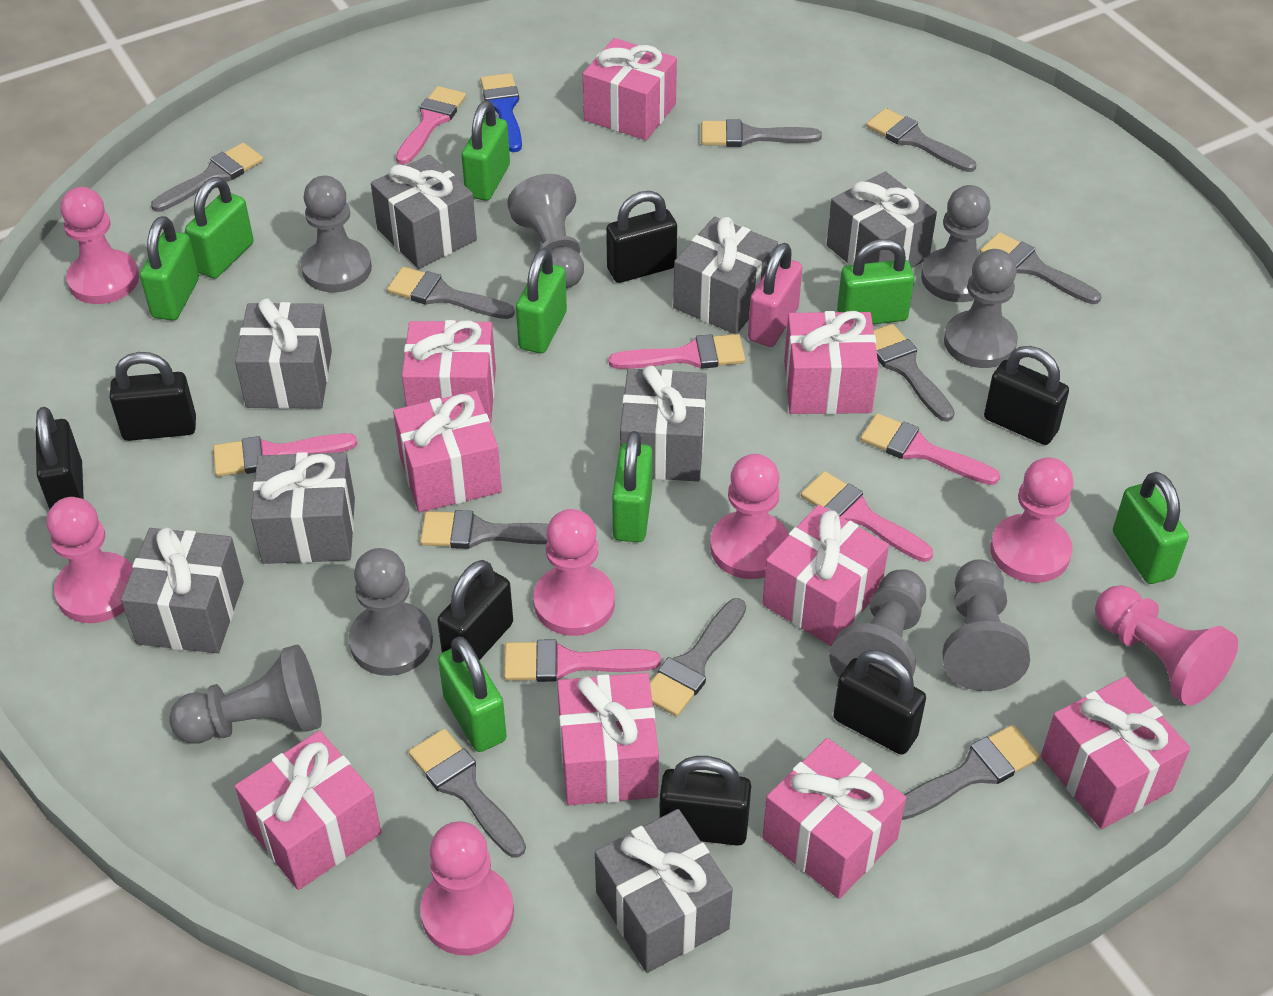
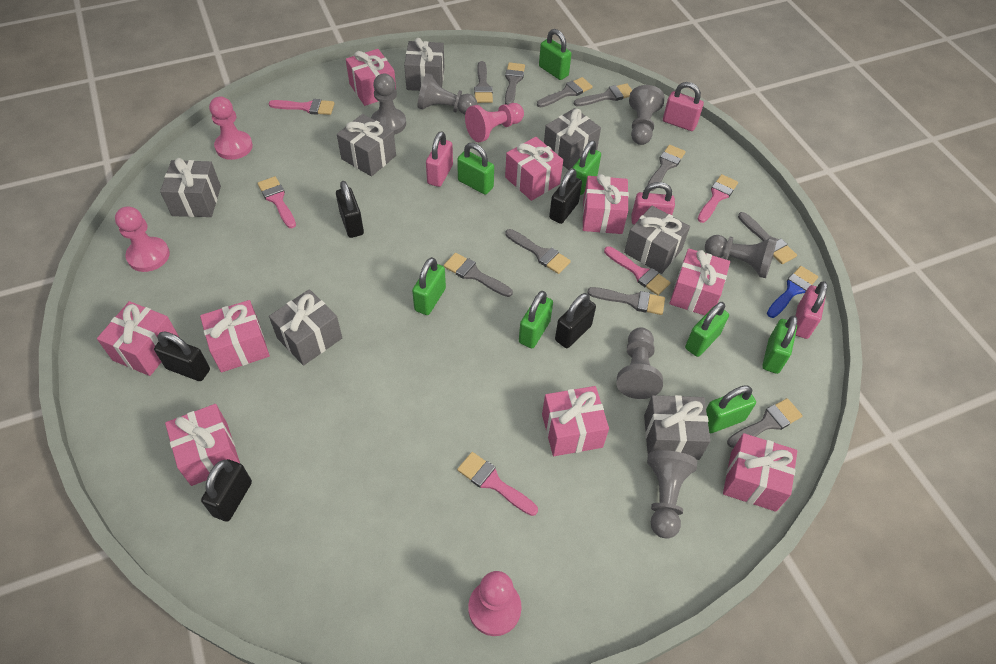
black padlock: 7 -> 5
grey gift: 8 -> 7
grey pawn: 8 -> 6
pink brush: 6 -> 5
pink padlock: 1 -> 4
pink pawn: 7 -> 4

